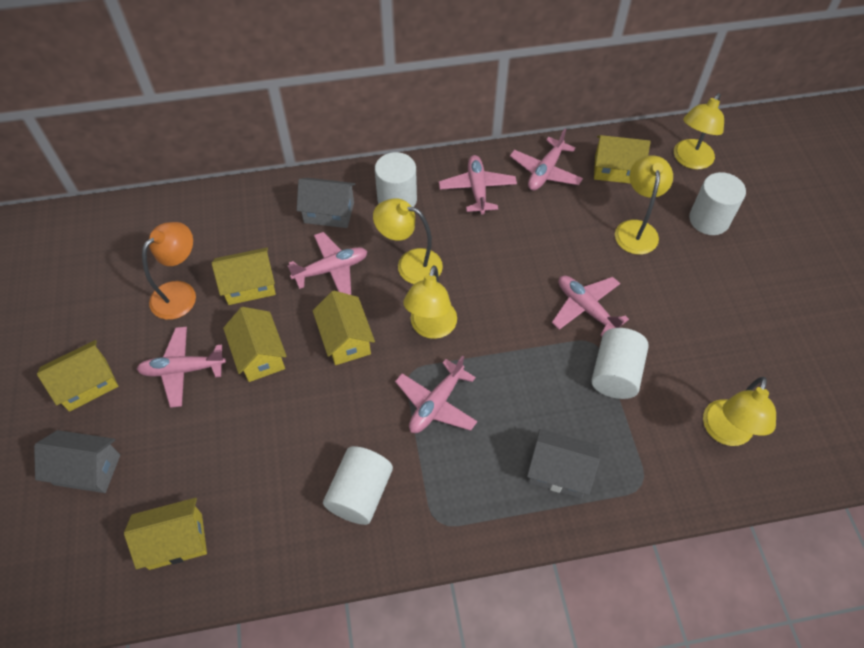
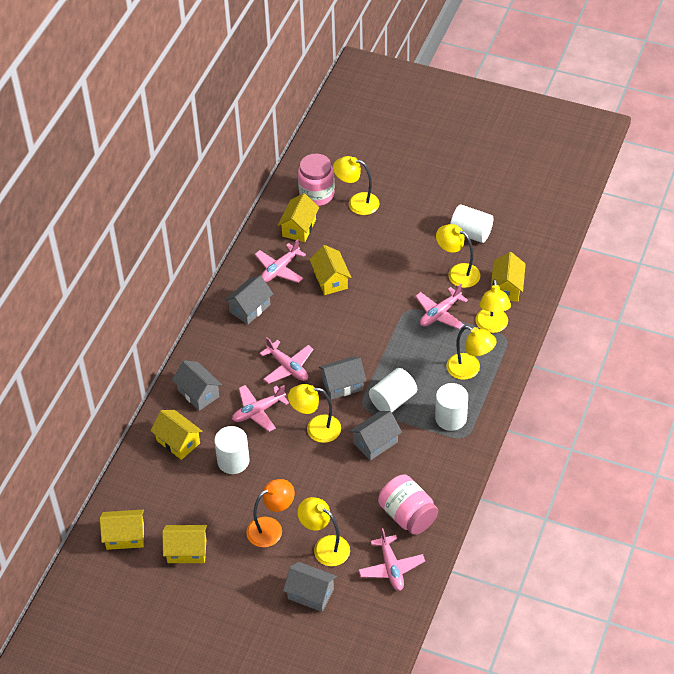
grey house: 3 -> 5
pink jar: 0 -> 2
pink plane: 6 -> 5
yellow lamp: 5 -> 6

